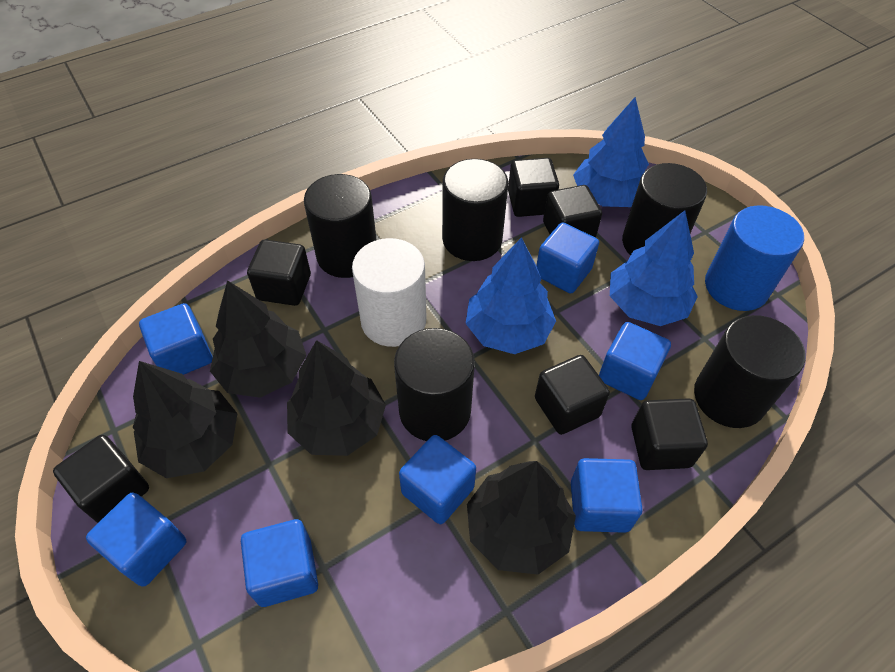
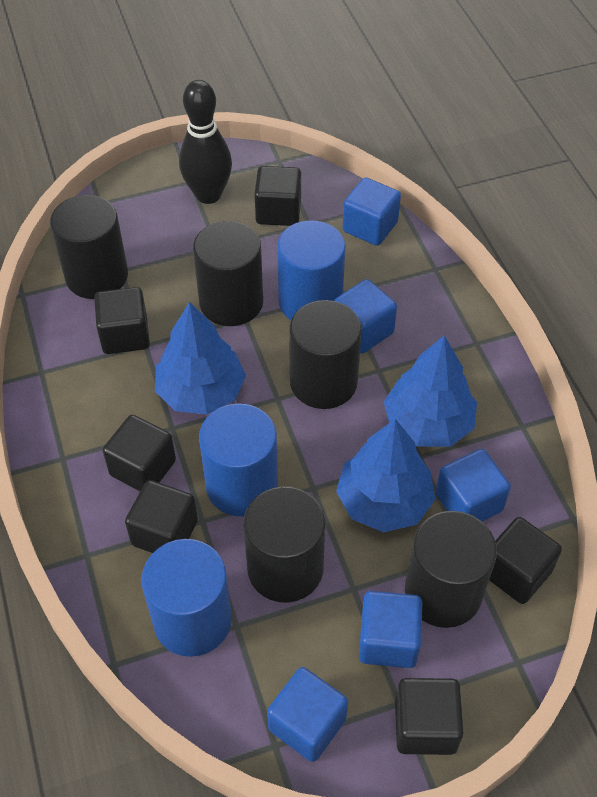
black bowling pin: 0 -> 1
black tree: 4 -> 0
blue cube: 7 -> 5
blue cylinder: 1 -> 3
white cylinder: 1 -> 0

